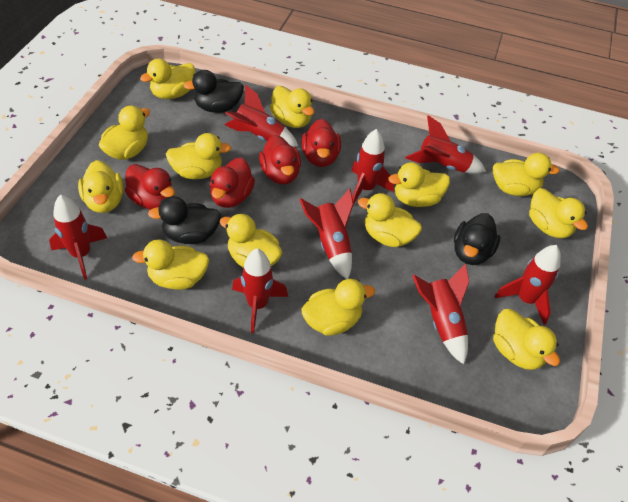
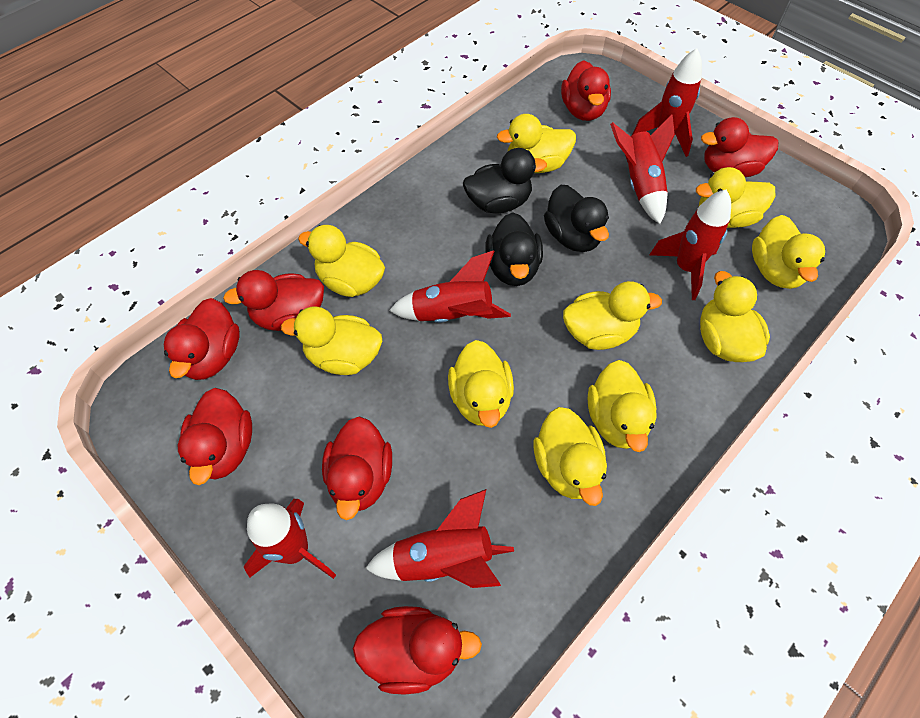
red duck: 4 -> 7
red rocket: 8 -> 6
yellow duck: 13 -> 10

